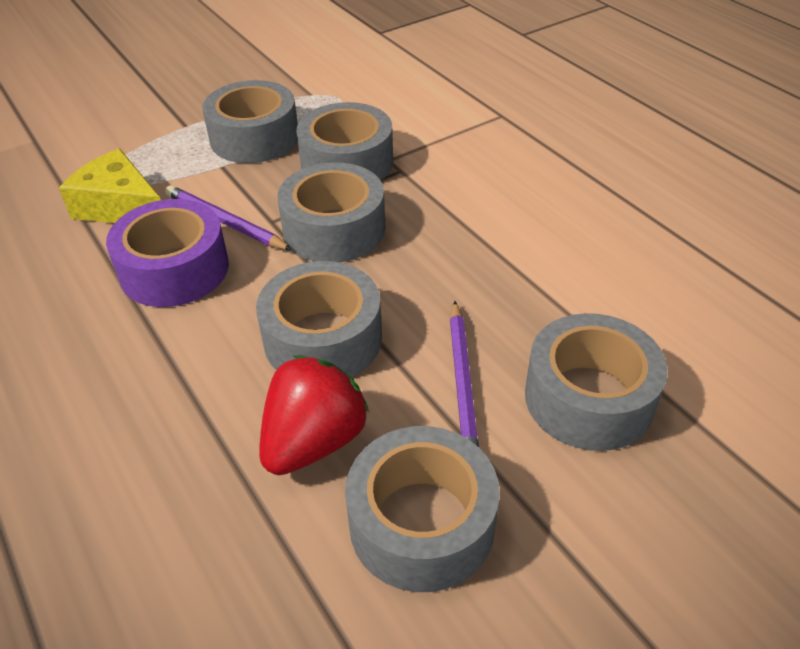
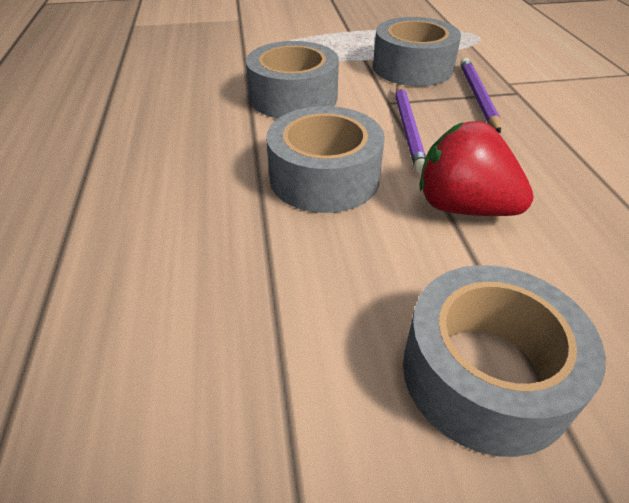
grey tape: 6 -> 4
purple tape: 1 -> 0
yellow cheese: 1 -> 0

